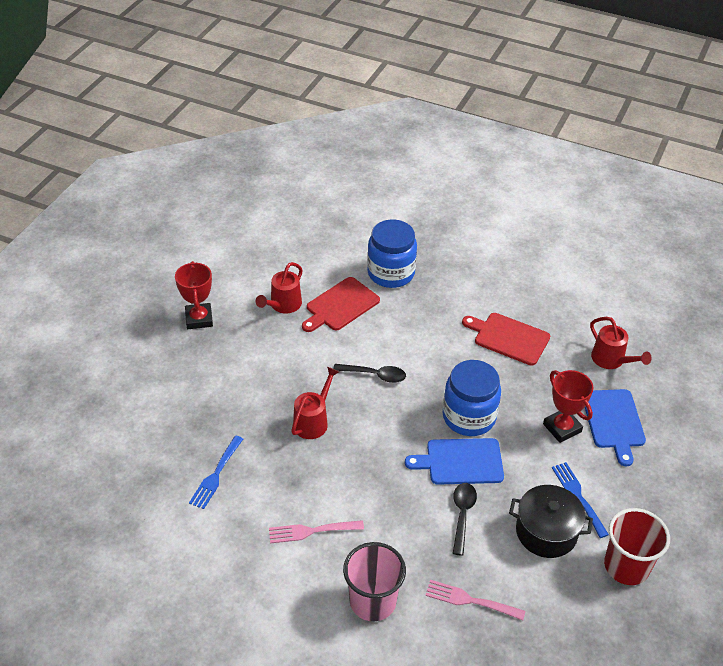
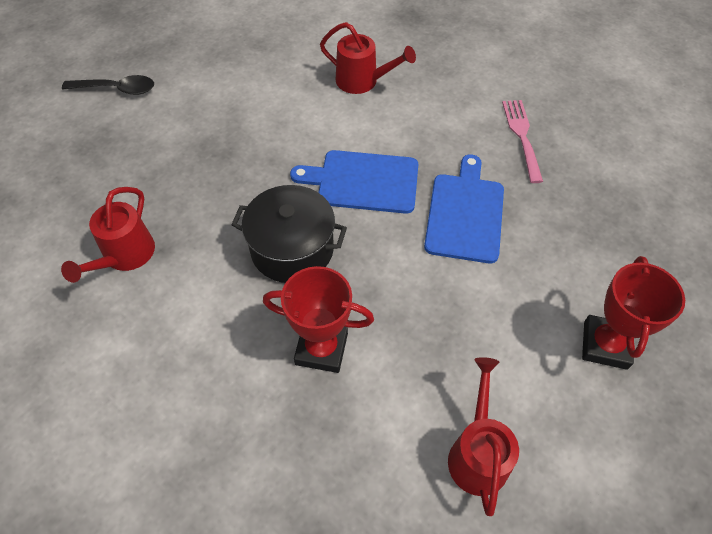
black spoon: 2 -> 1
blue fork: 2 -> 0
blue jar: 2 -> 0
pink cup: 1 -> 0
pink fork: 2 -> 1
red cup: 1 -> 0
red cutting board: 2 -> 0

